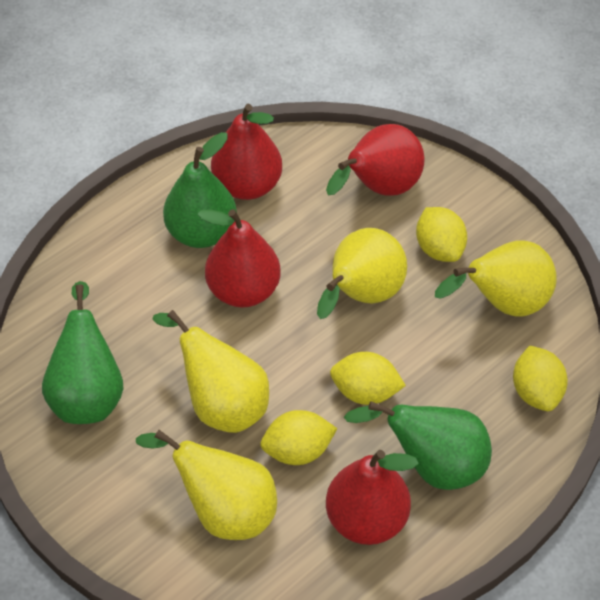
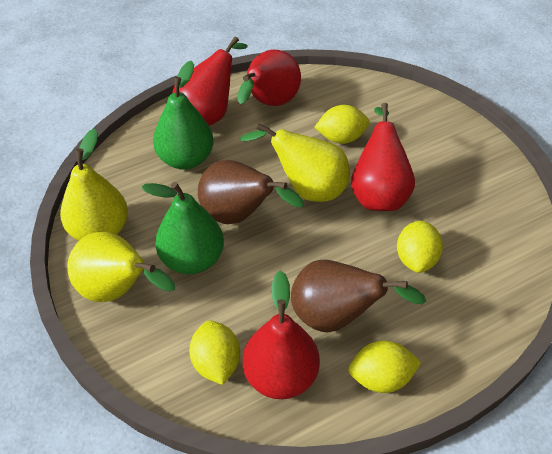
brown pear: 0 -> 2
green pear: 3 -> 2
yellow pear: 4 -> 3

